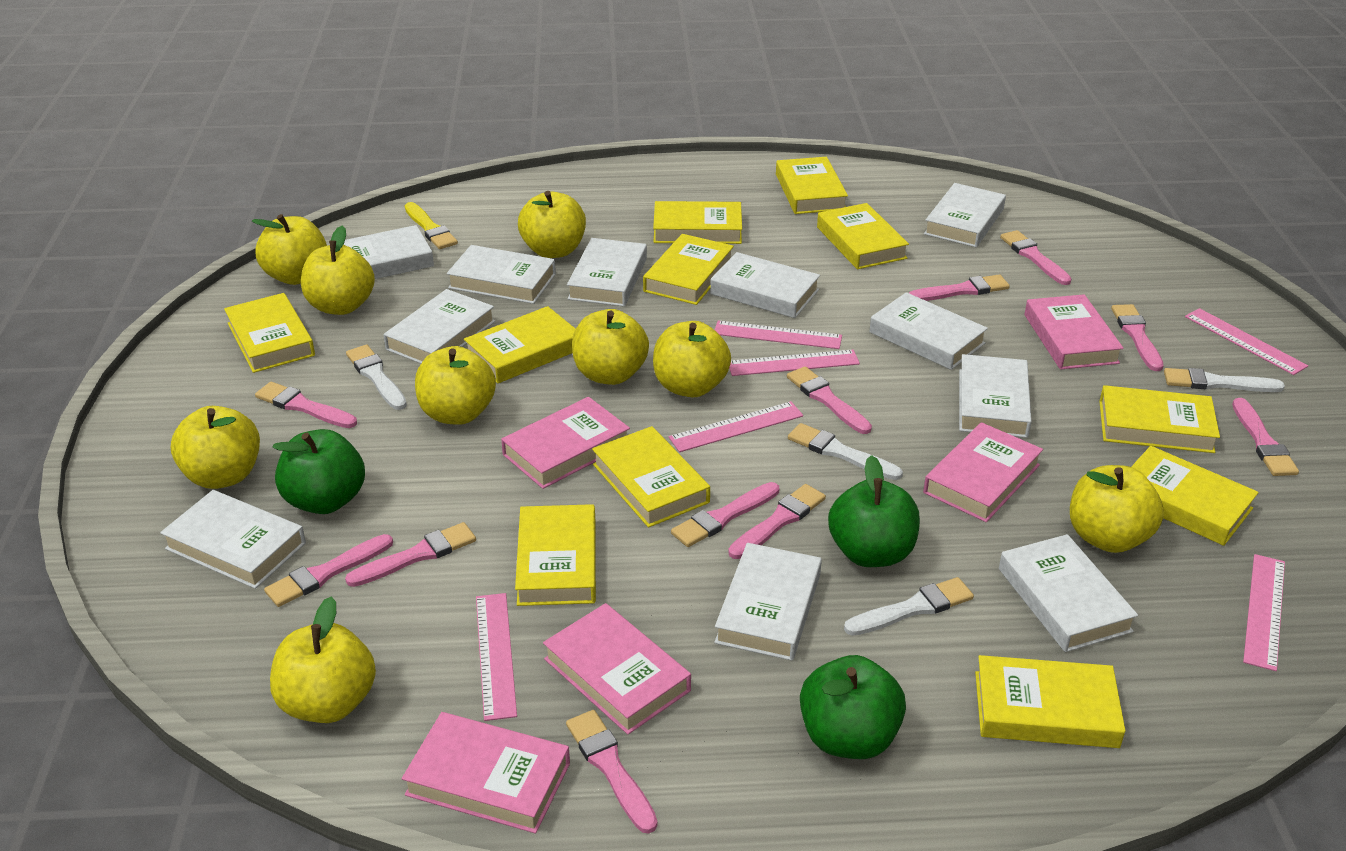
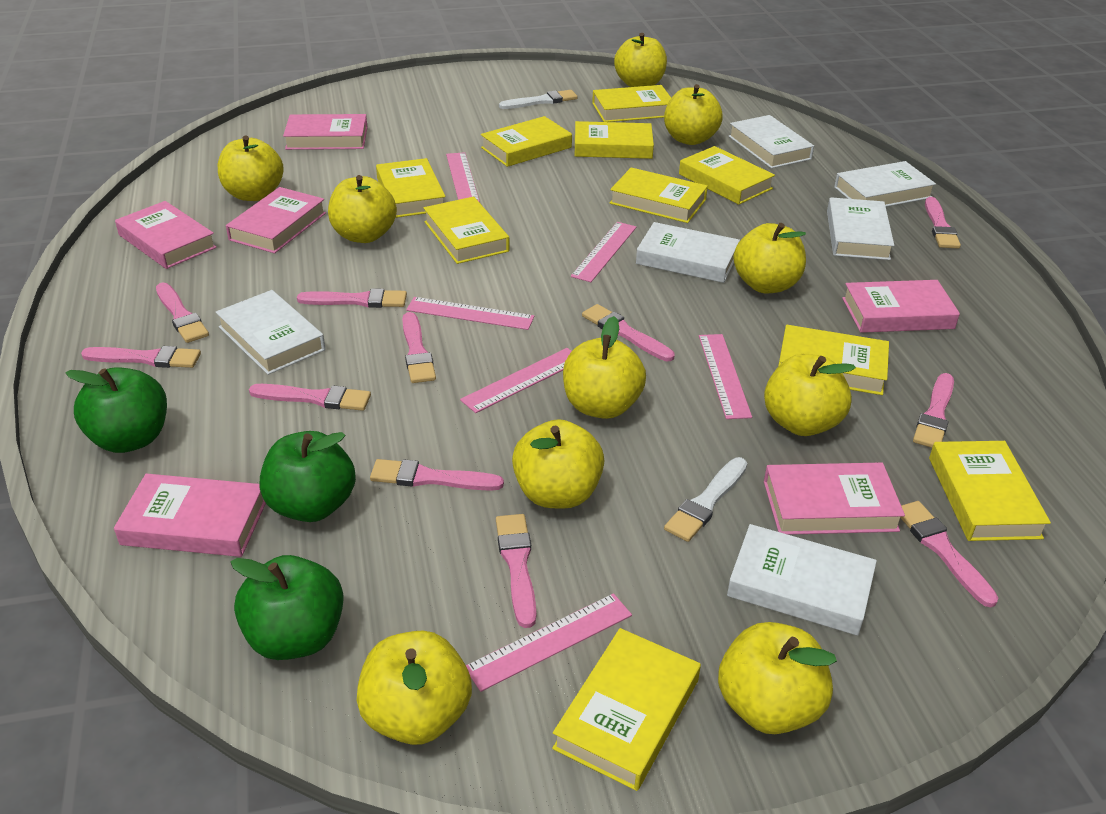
pink book: 5 -> 6
white book: 11 -> 6
white brush: 4 -> 2
yellow apple: 9 -> 10
yellow book: 11 -> 10
yellow brush: 1 -> 0

